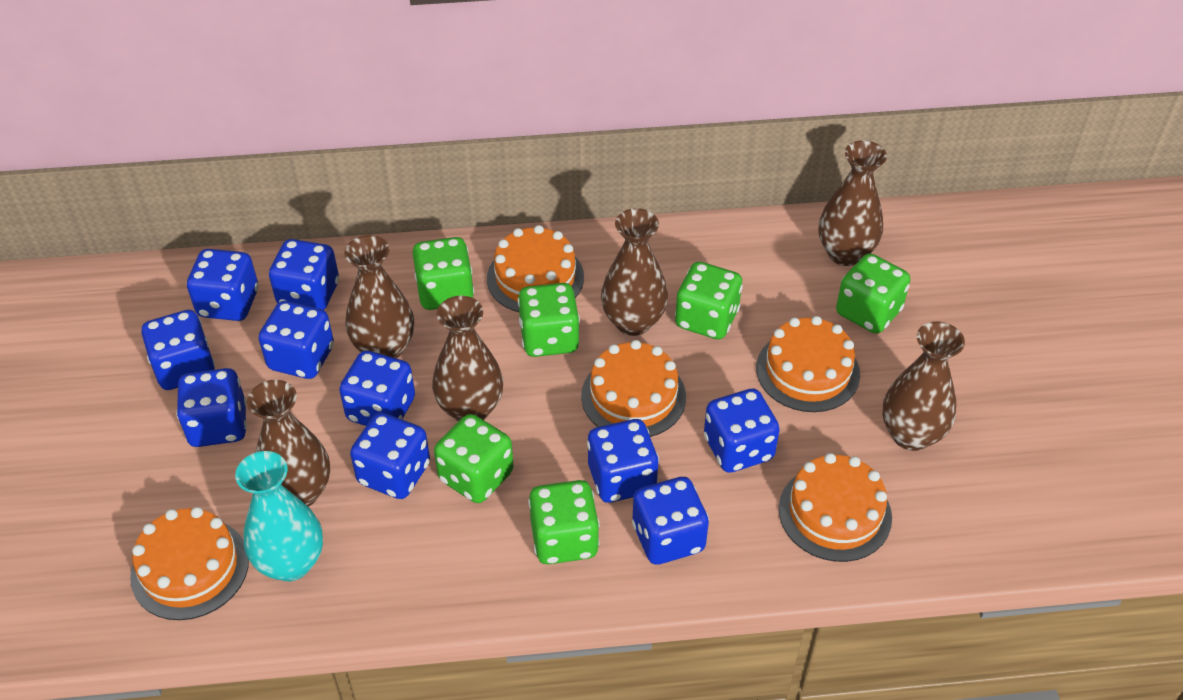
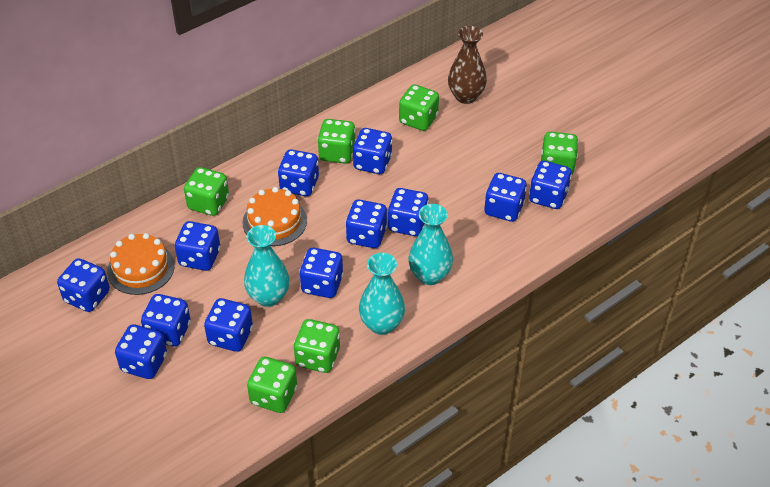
blue dice: 10 -> 12
brown vase: 6 -> 1
orange cake: 5 -> 2
turquoise vase: 1 -> 3

